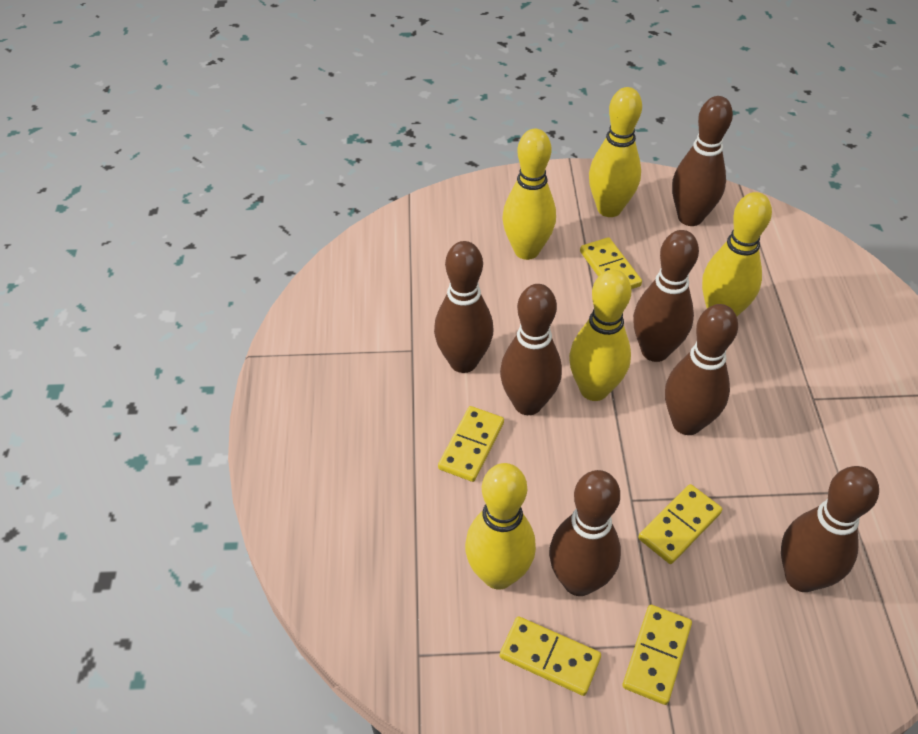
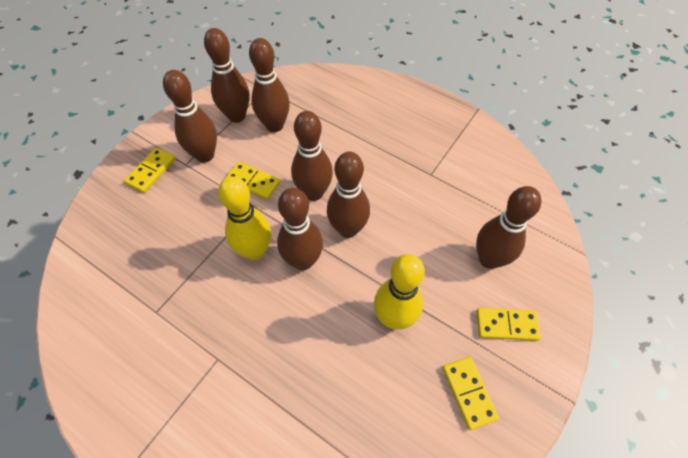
yellow bowling pin: 5 -> 2
yellow domino: 5 -> 4

